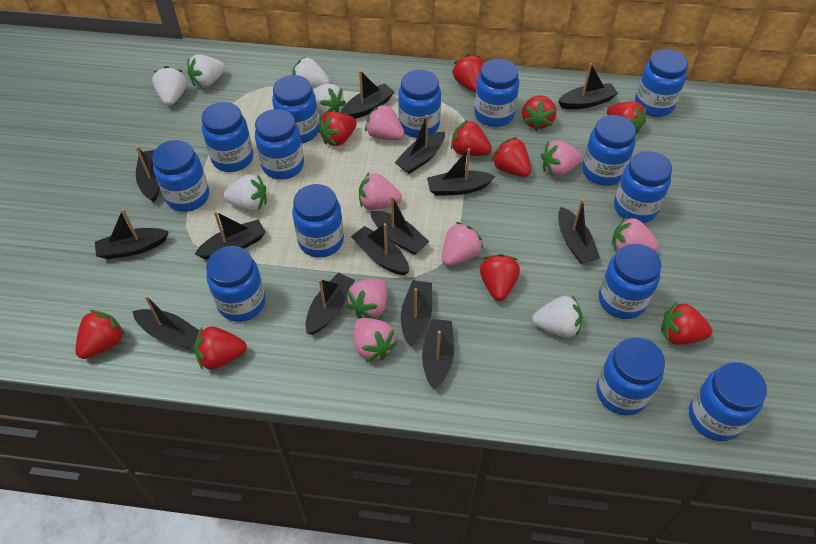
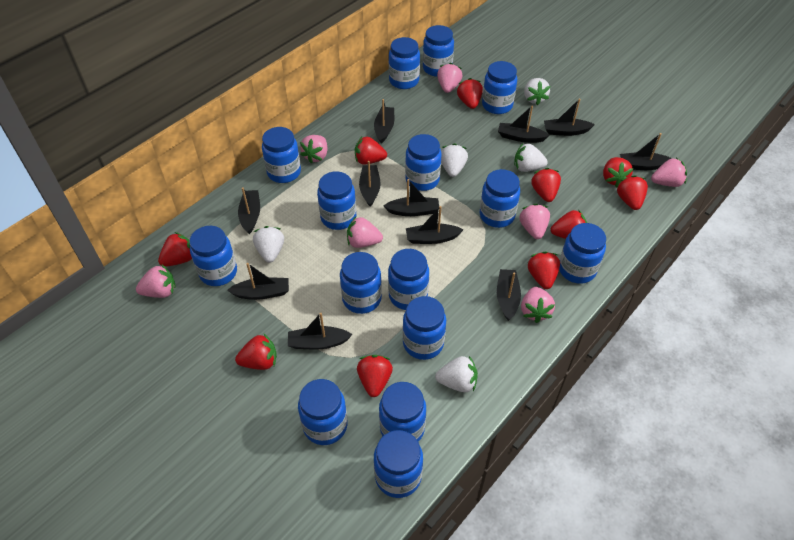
black boat: 14 -> 11
blue jar: 14 -> 15
white strawberry: 6 -> 5

